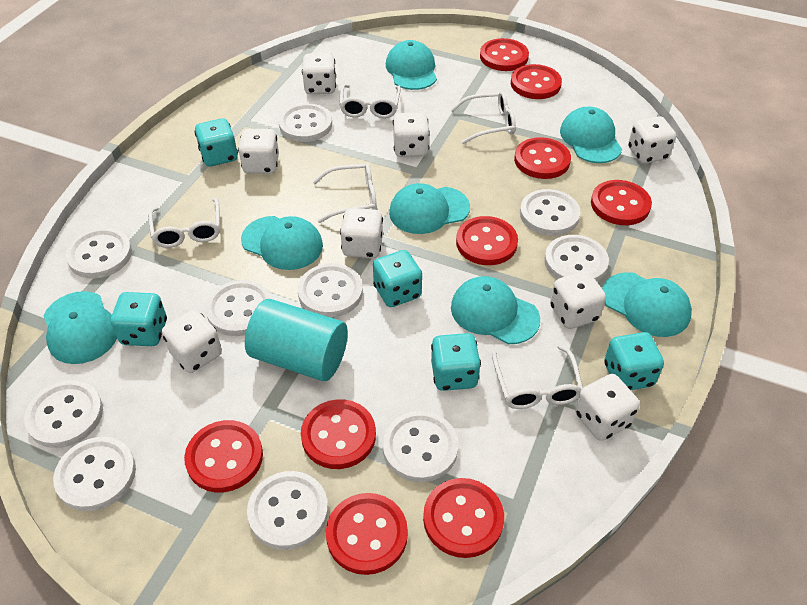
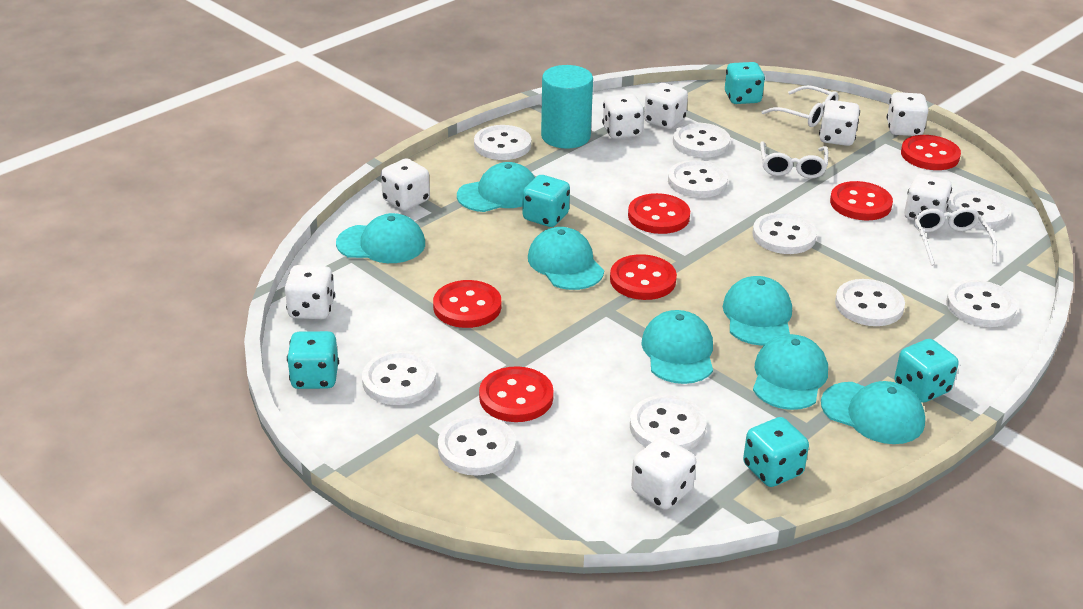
red button: 9 -> 6
white glasses: 5 -> 3

